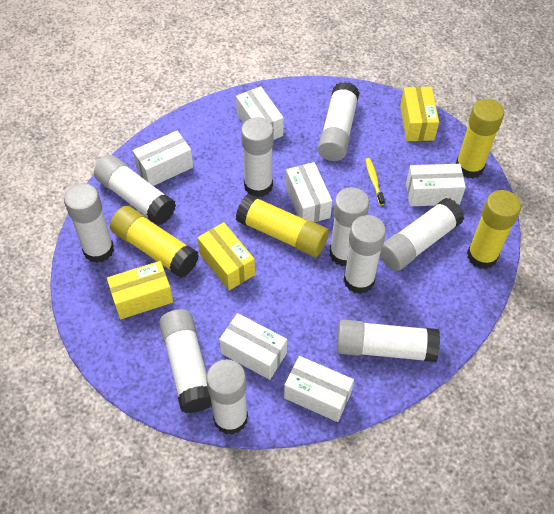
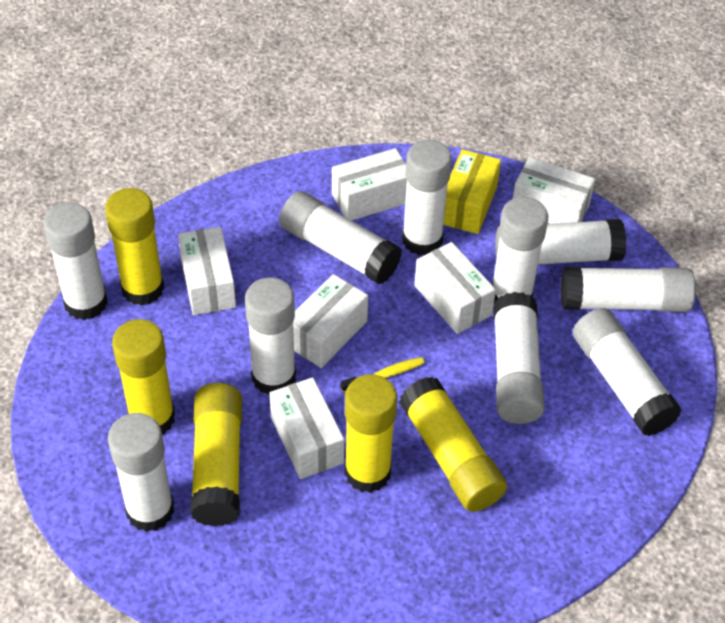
yellow box: 3 -> 1
yellow glue stick: 4 -> 5

